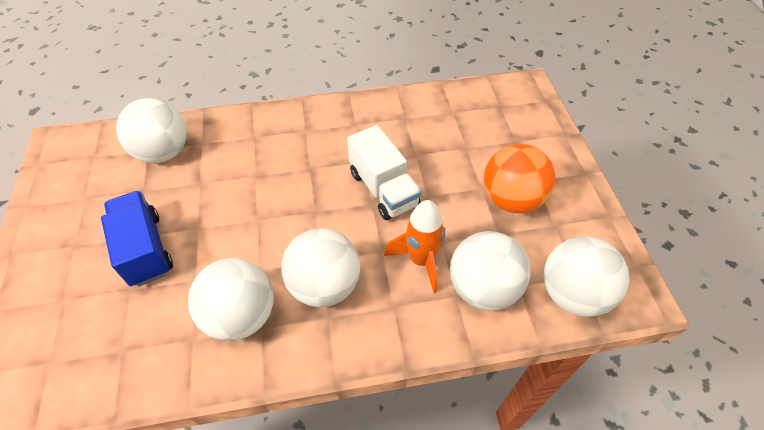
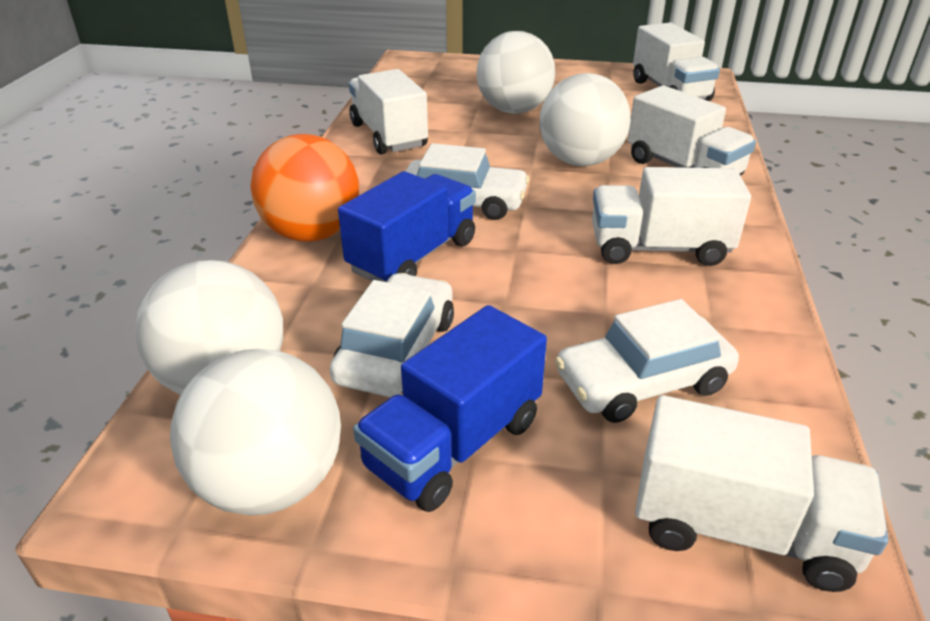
blue truck: 1 -> 2
orange rocket: 1 -> 0
white ball: 5 -> 4
white car: 0 -> 3
white truck: 1 -> 5

